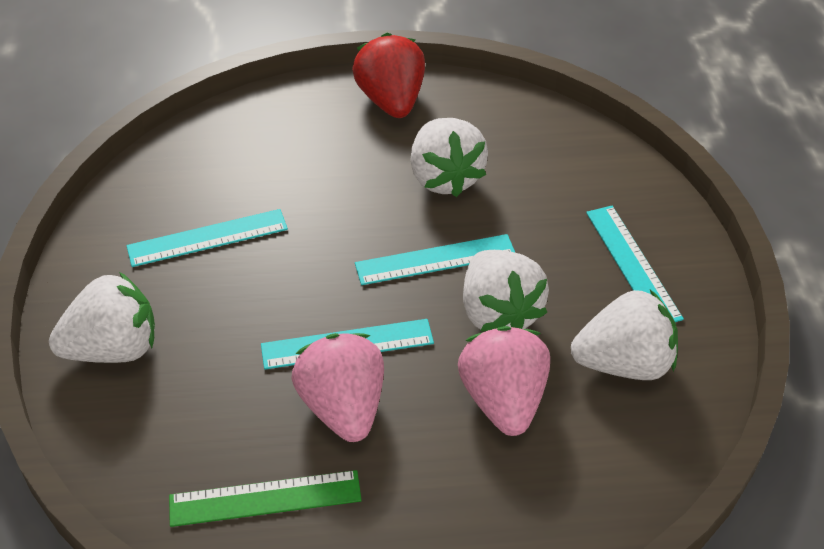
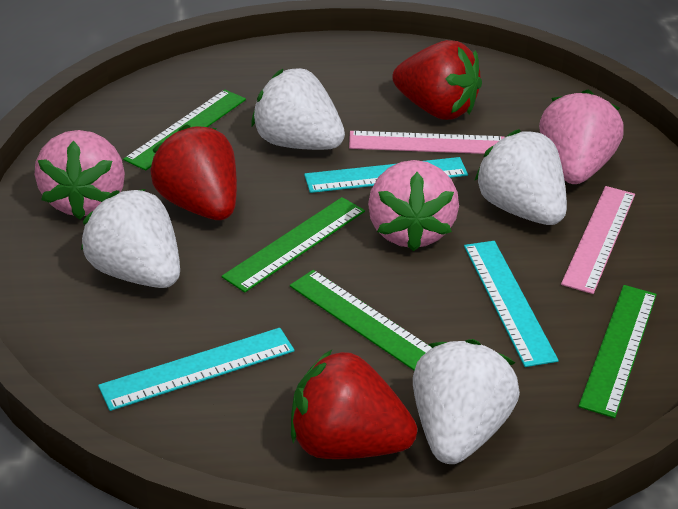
green ruler: 1 -> 4
pink ruler: 0 -> 2
pink strawberry: 2 -> 3
red strawberry: 1 -> 3
turquoise ruler: 4 -> 3

